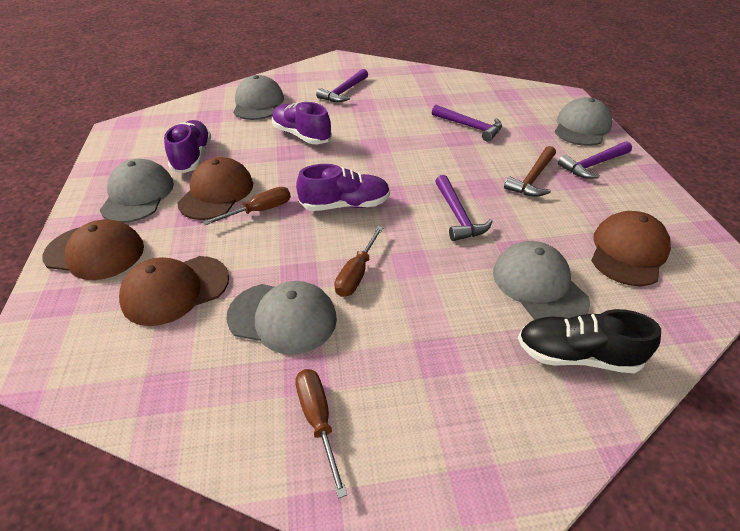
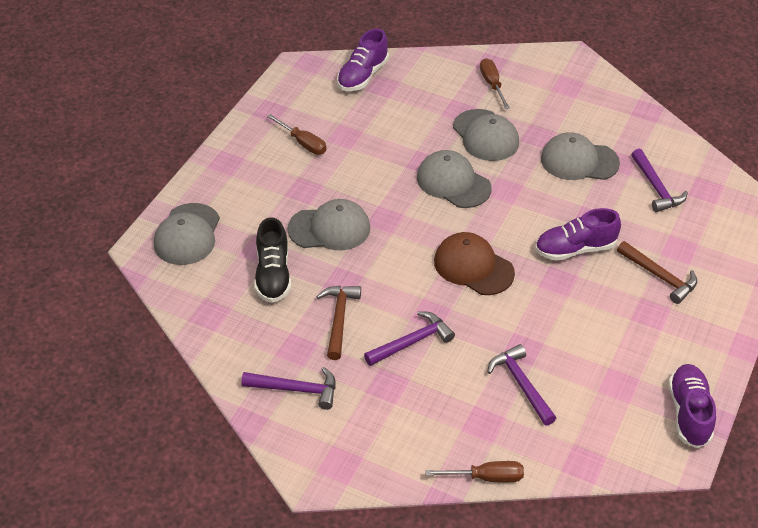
brown cap: 4 -> 1
brown hammer: 1 -> 2

